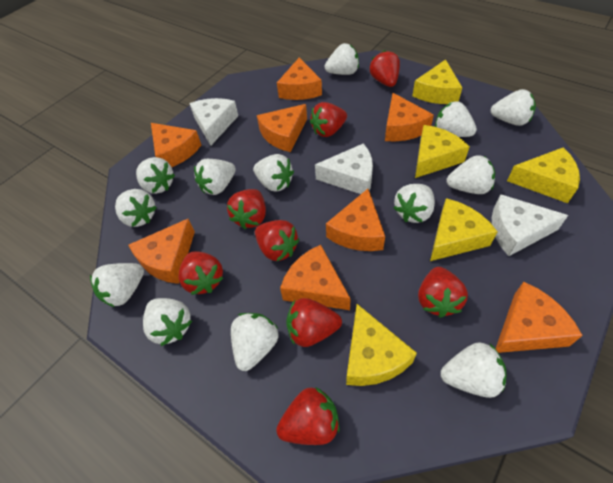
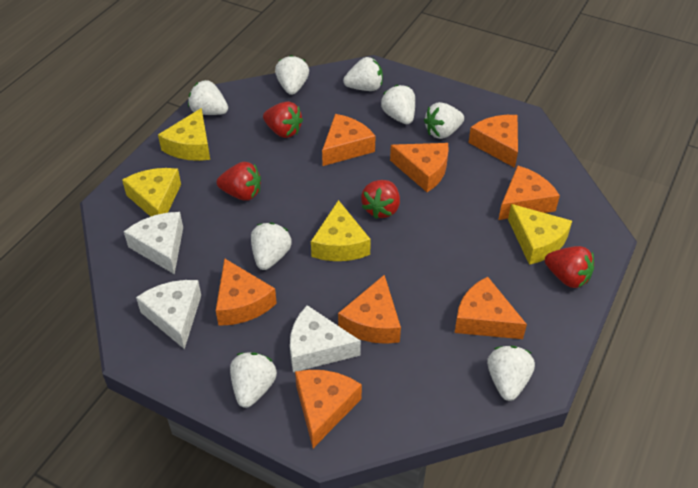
red strawberry: 8 -> 4
white strawberry: 13 -> 8
yellow cheese: 5 -> 4

